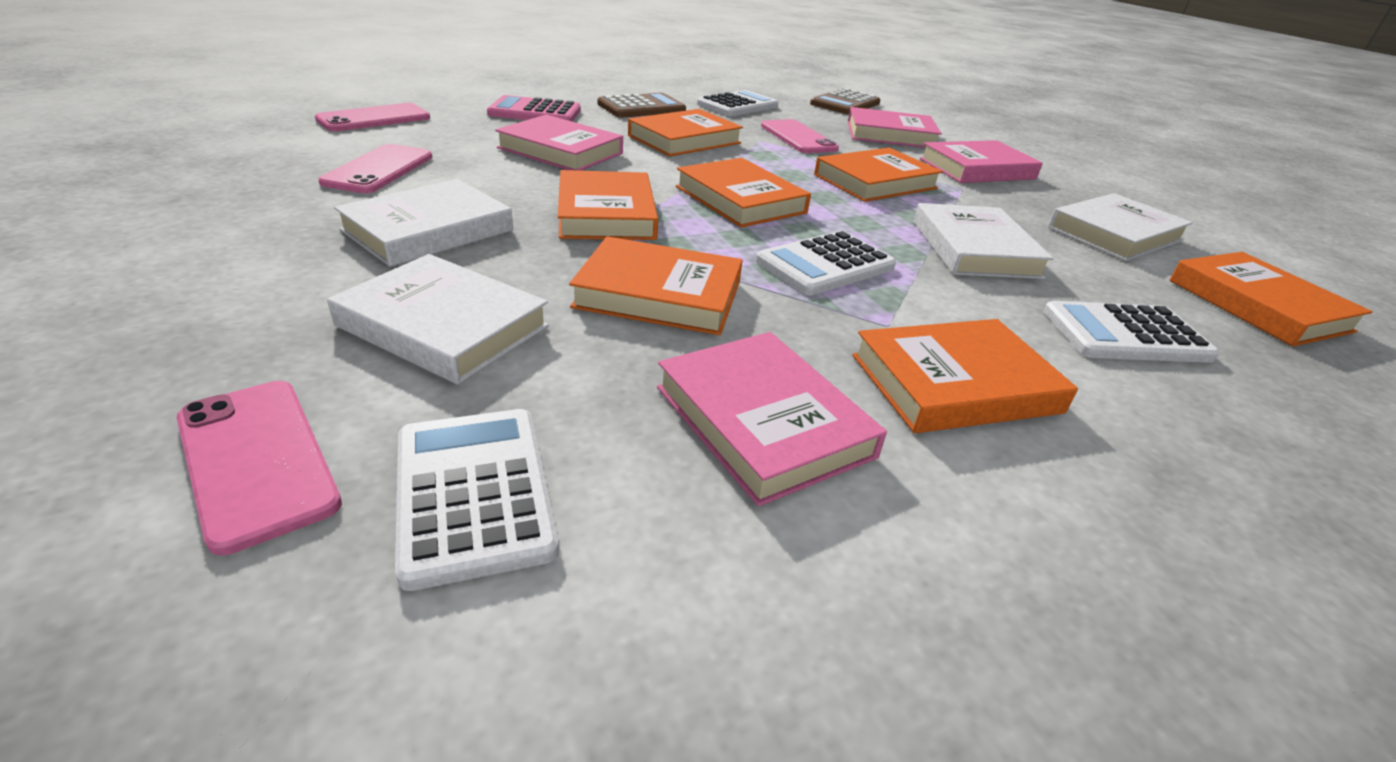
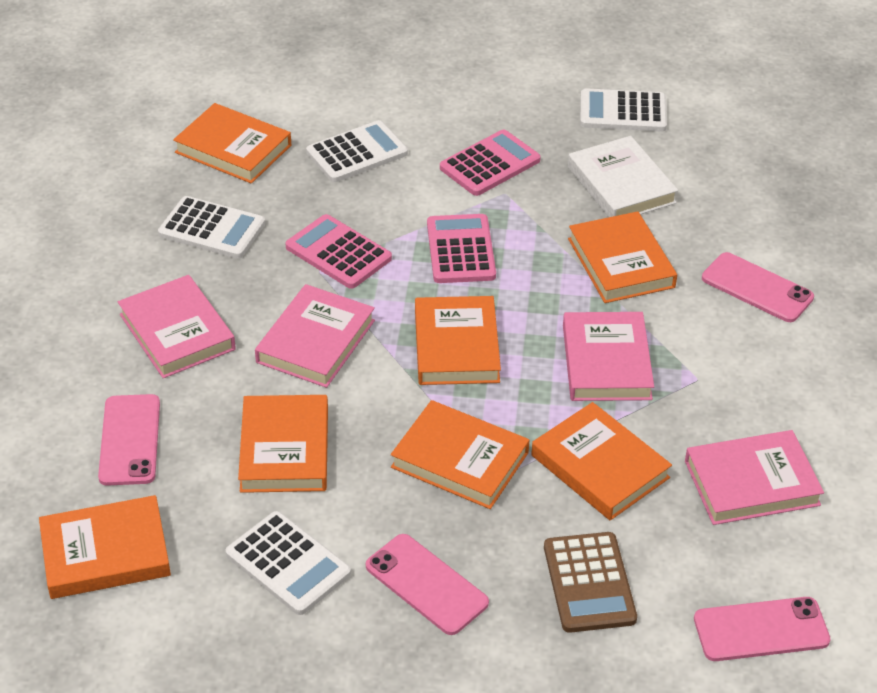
brown calculator: 2 -> 1
pink calculator: 1 -> 3
white book: 4 -> 1

